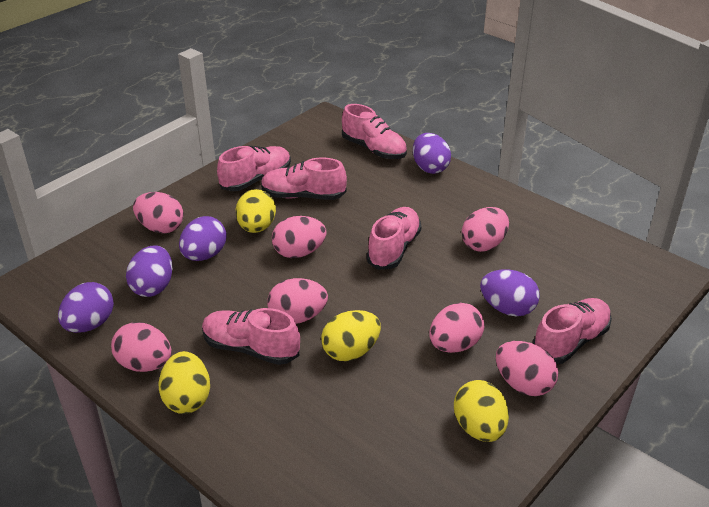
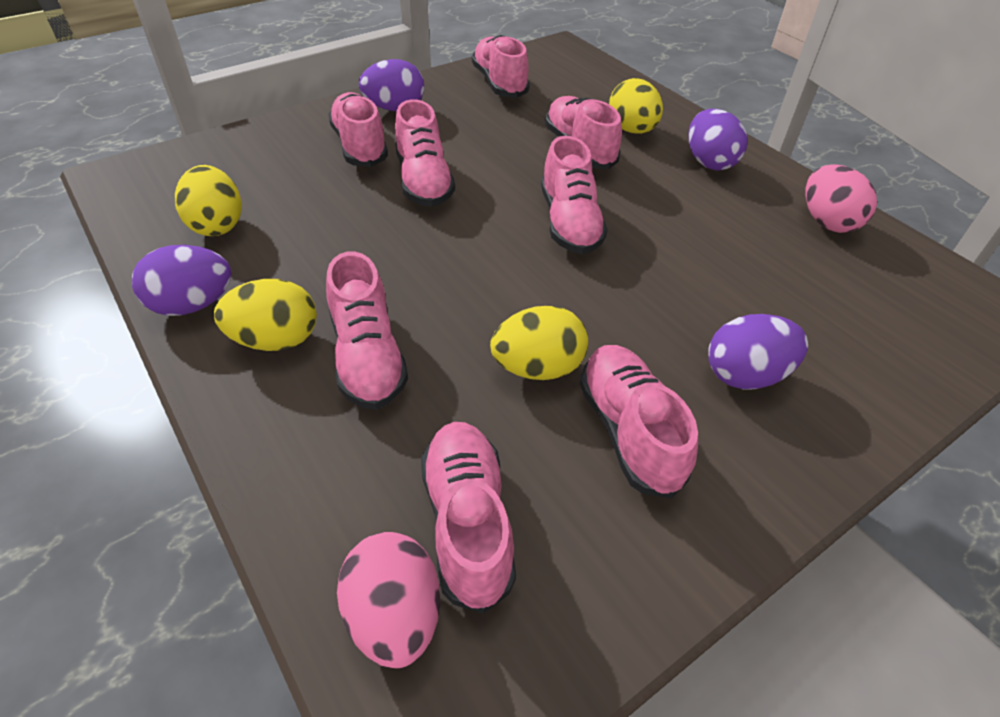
pink egg: 7 -> 2
pink shoe: 6 -> 8
purple egg: 5 -> 4

